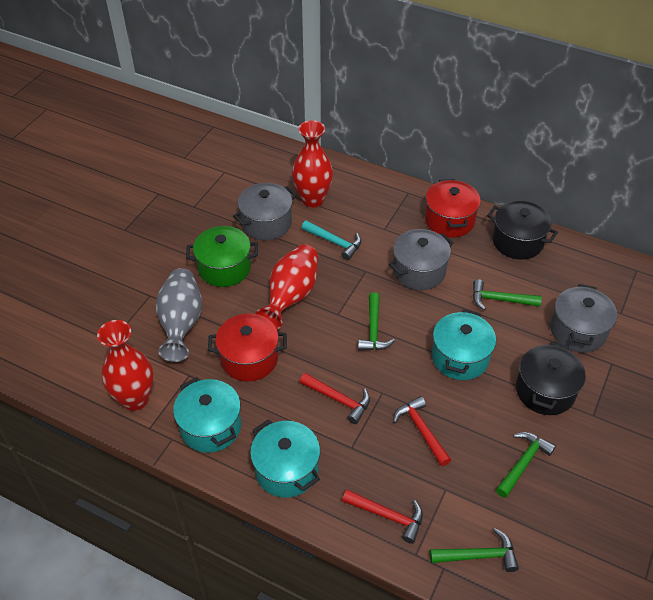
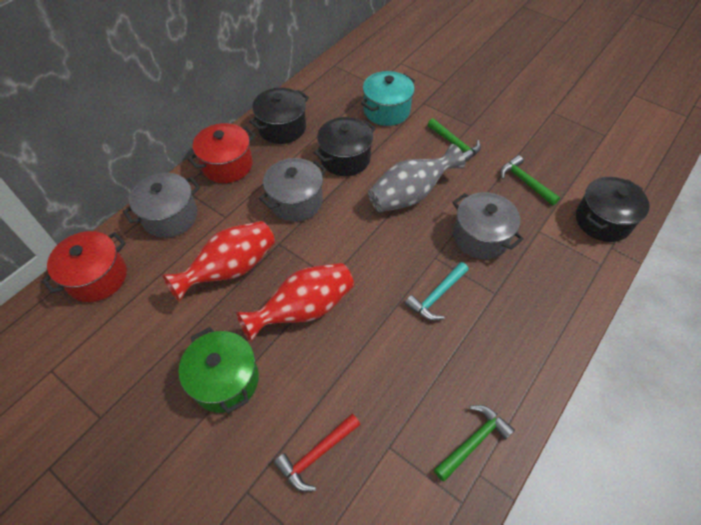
black pot: 2 -> 3
green hammer: 4 -> 3
red hammer: 3 -> 1
red vase: 3 -> 2
turquoise pot: 3 -> 1

